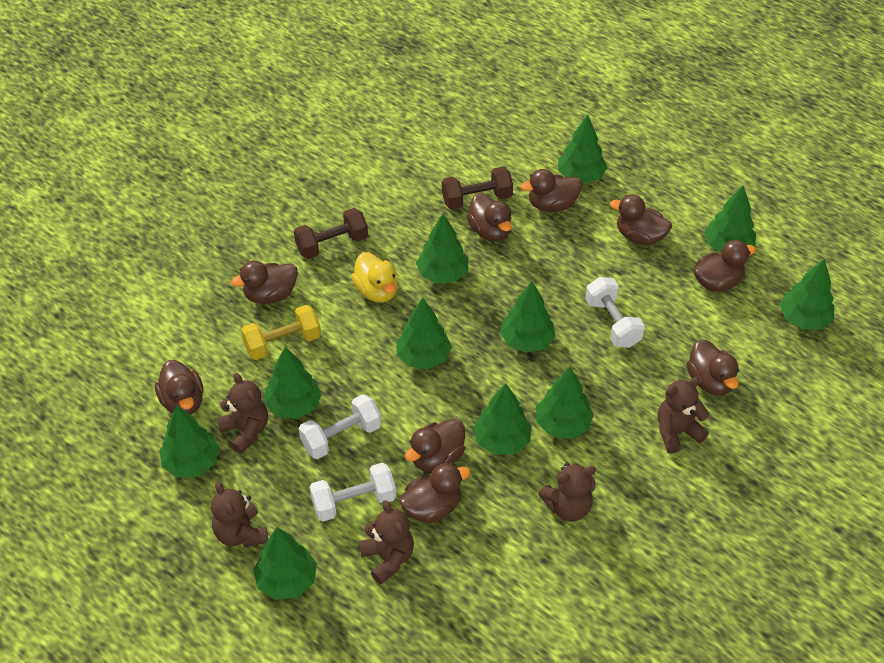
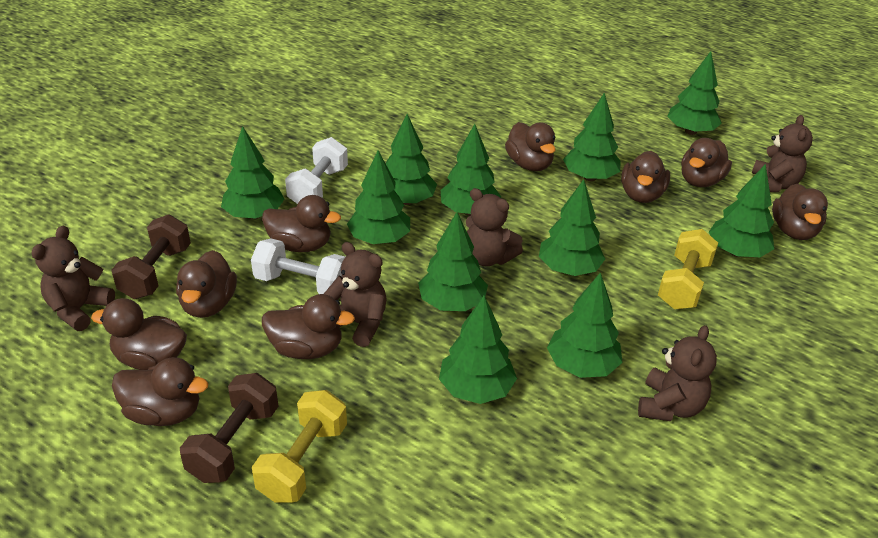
white dumbbell: 3 -> 2
yellow duck: 1 -> 0
yellow dumbbell: 1 -> 2

